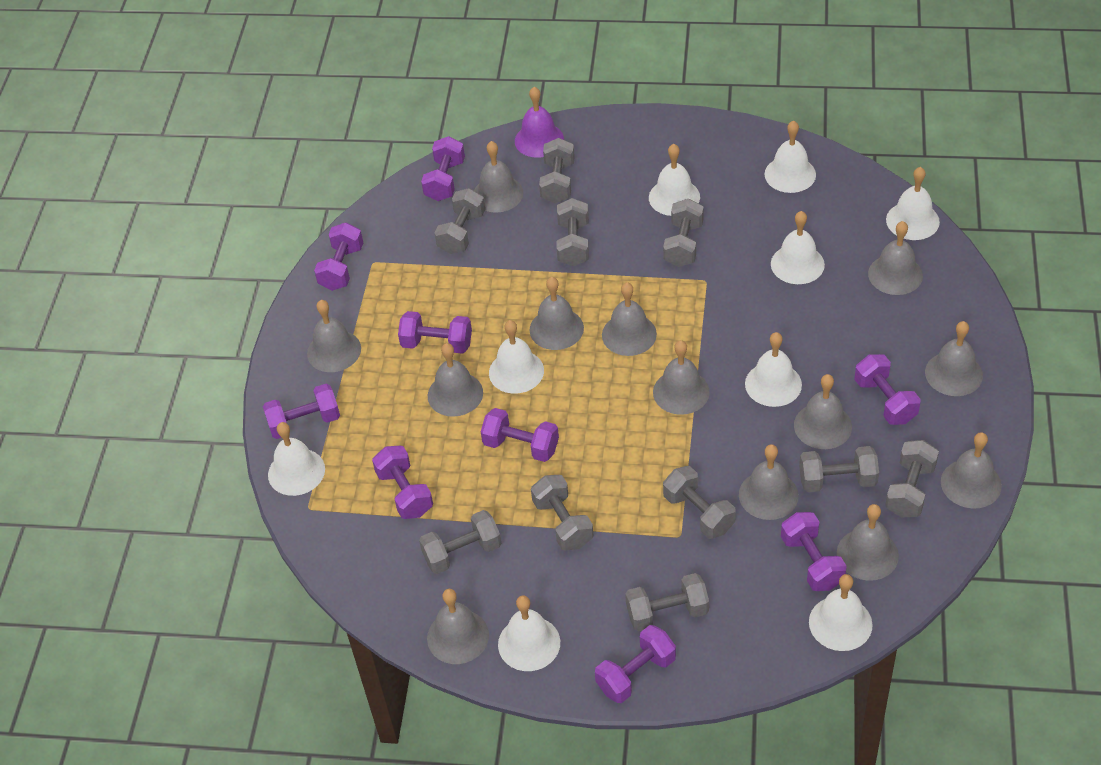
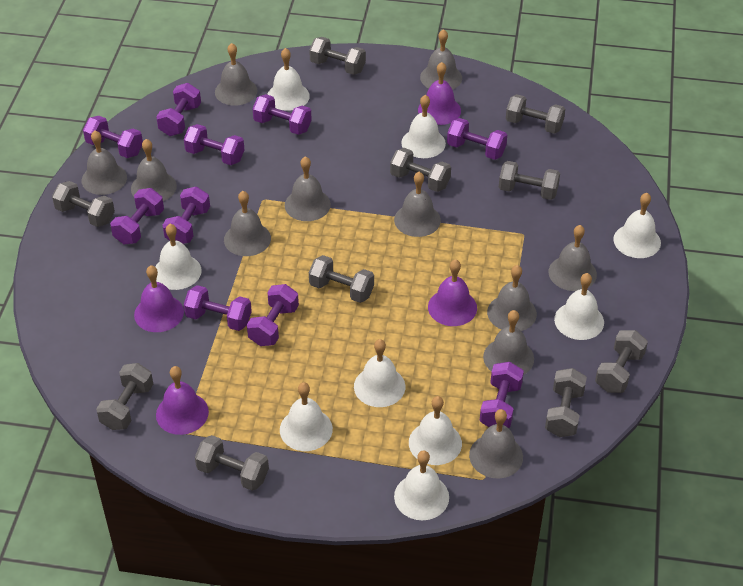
grey bell: 13 -> 11
purple bell: 1 -> 4
purple dumbbell: 9 -> 10

